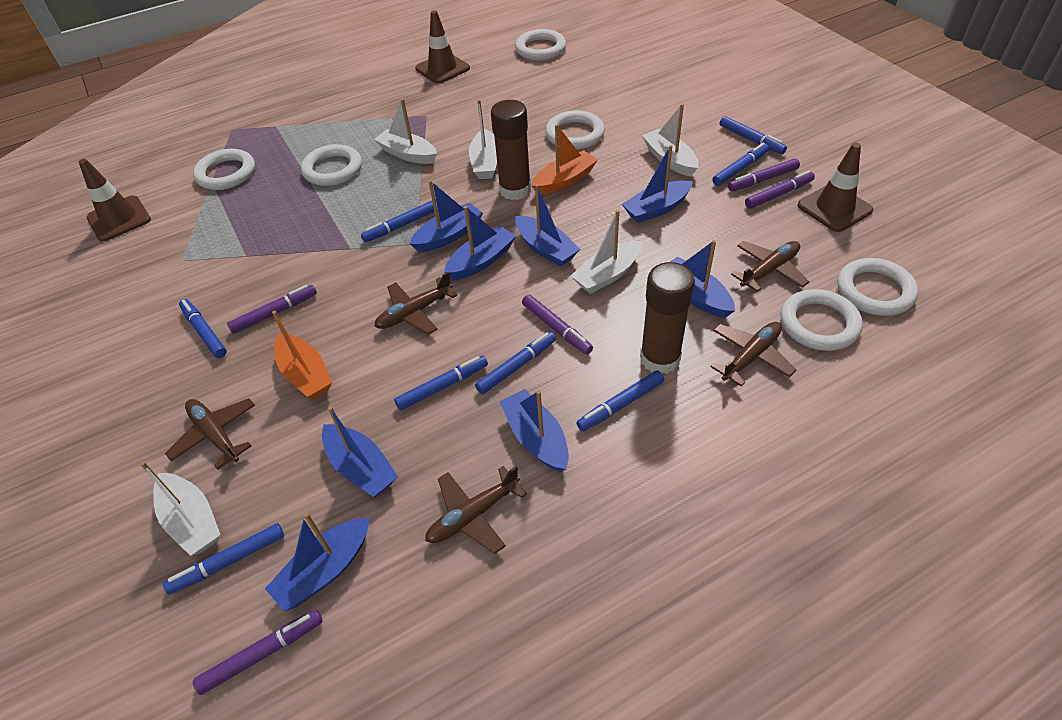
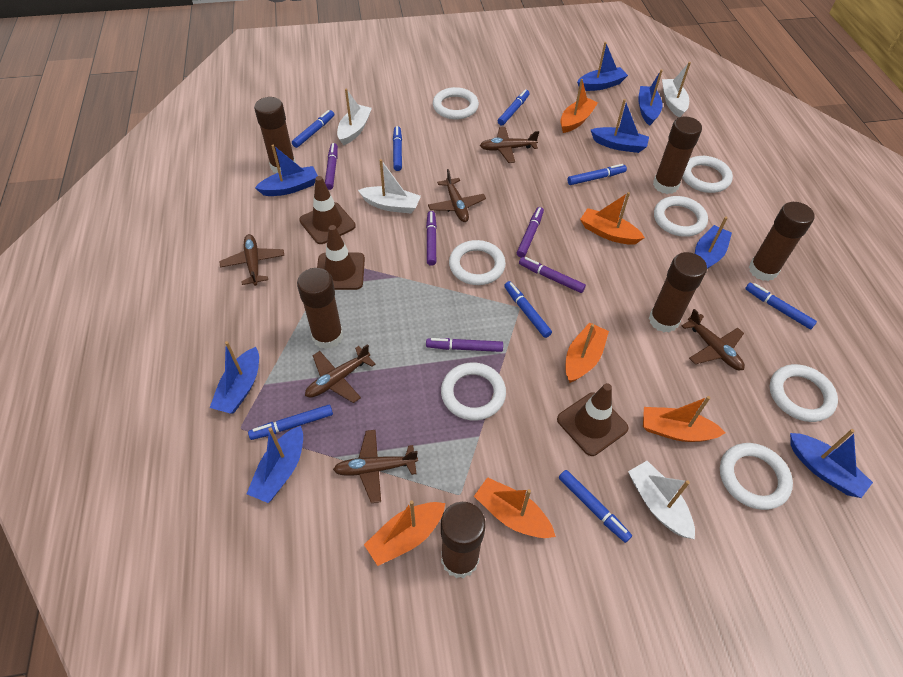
brown glue stick: 2 -> 6
brown plane: 5 -> 6
orange boat: 2 -> 6
white boat: 5 -> 4
white ring: 6 -> 7

